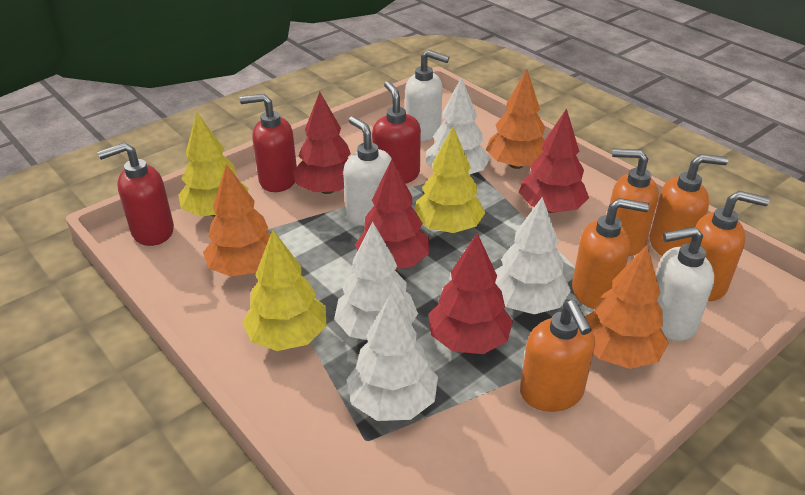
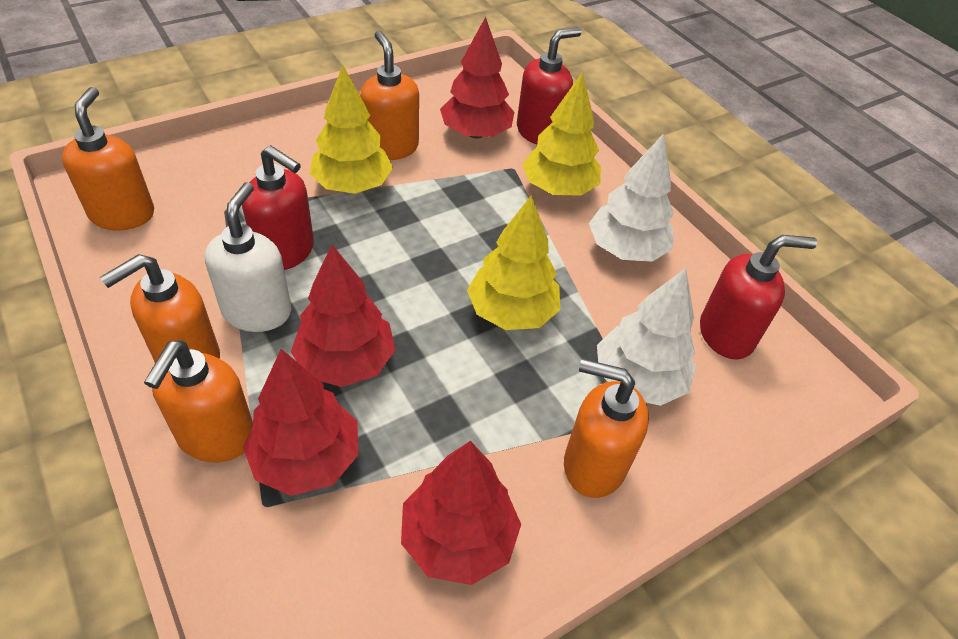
orange tree: 3 -> 0
white soap dispenser: 3 -> 1
white tree: 4 -> 2

